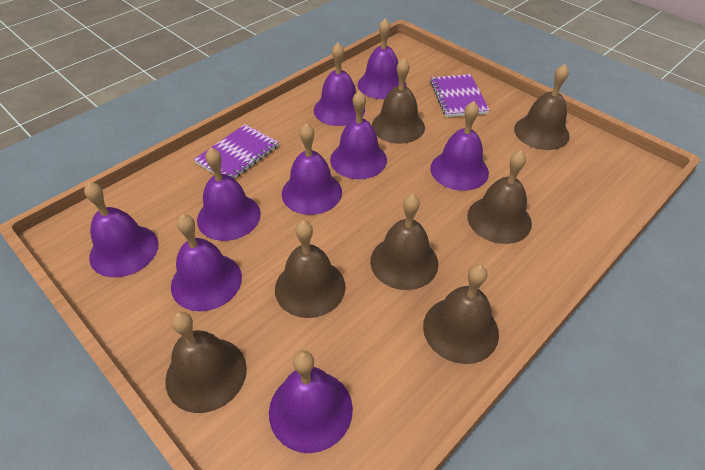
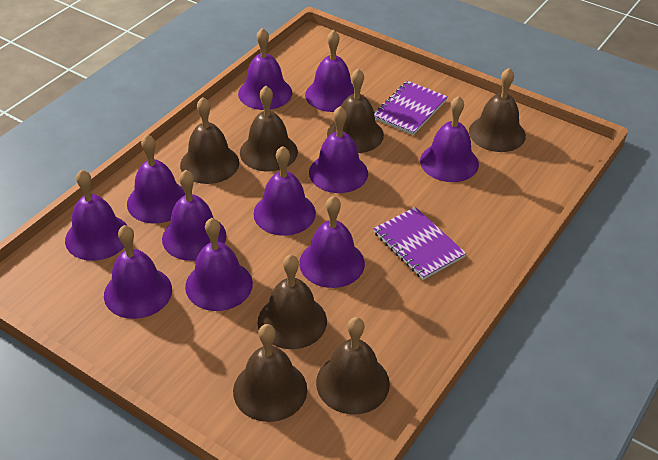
purple bell: 9 -> 11

